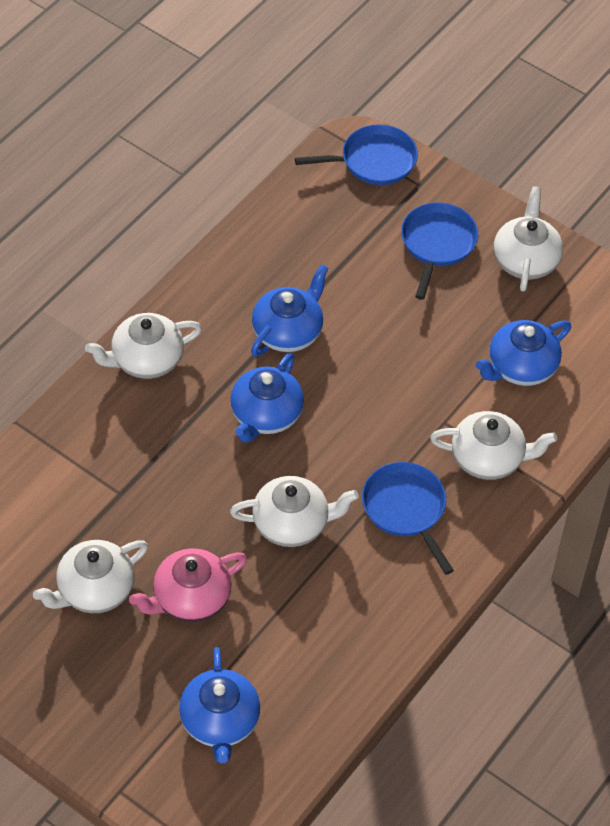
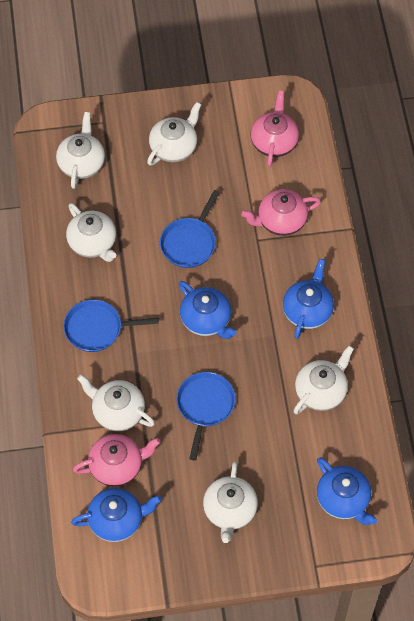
pink teapot: 1 -> 3
white teapot: 5 -> 6

